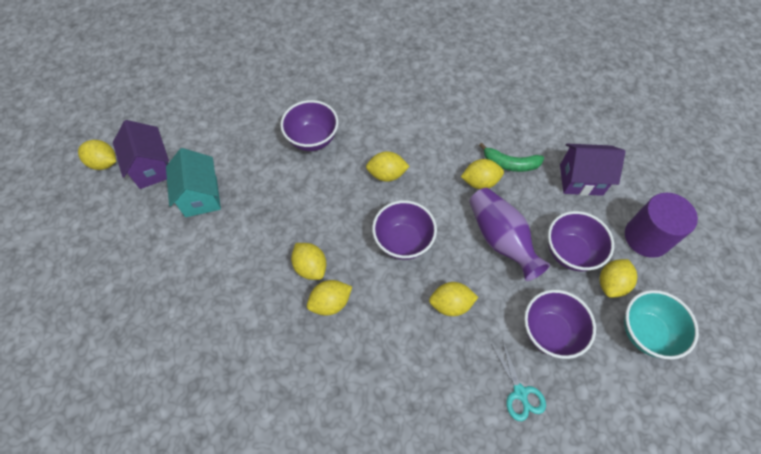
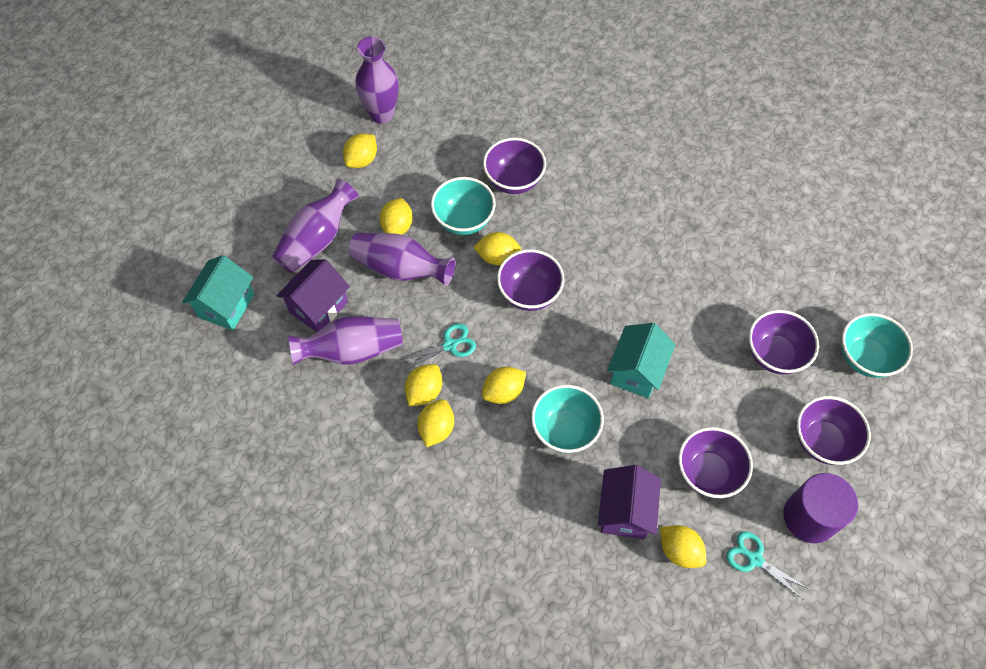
green banana: 1 -> 0
purple bowl: 4 -> 5
purple vase: 1 -> 4
turquoise bowl: 1 -> 3
turquoise house: 1 -> 2
turquoise scissors: 1 -> 2

